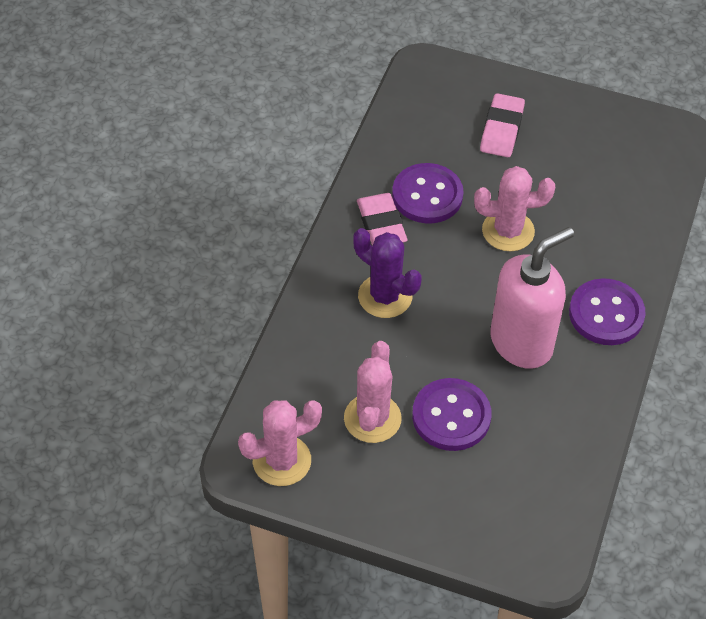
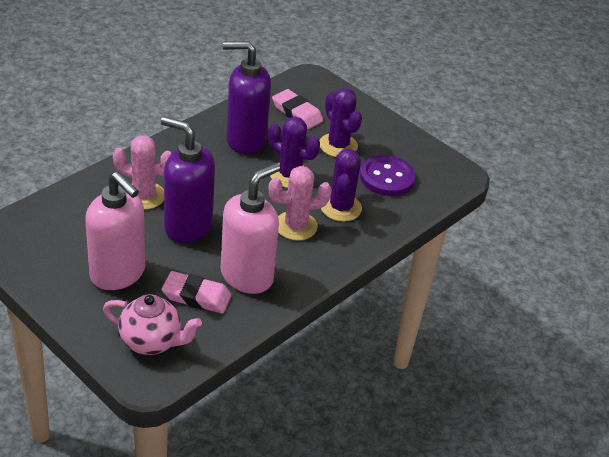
pink cactus: 3 -> 2
pink soap dispenser: 1 -> 2
pink teapot: 0 -> 1
purple button: 3 -> 1
purple cactus: 1 -> 3
purple soap dispenser: 0 -> 2

